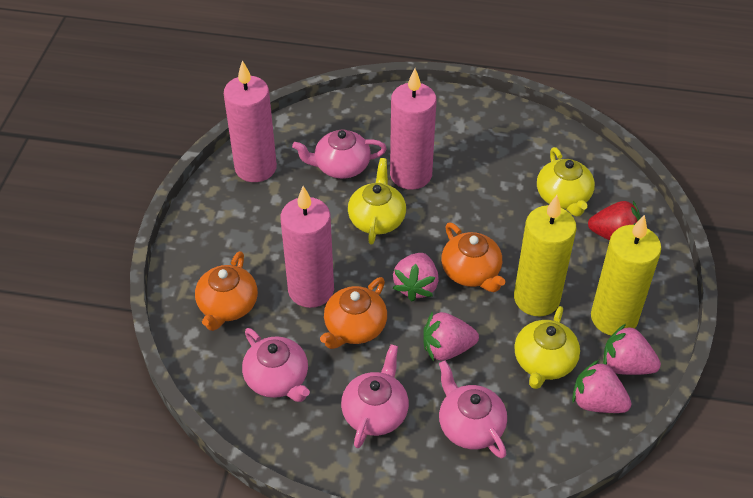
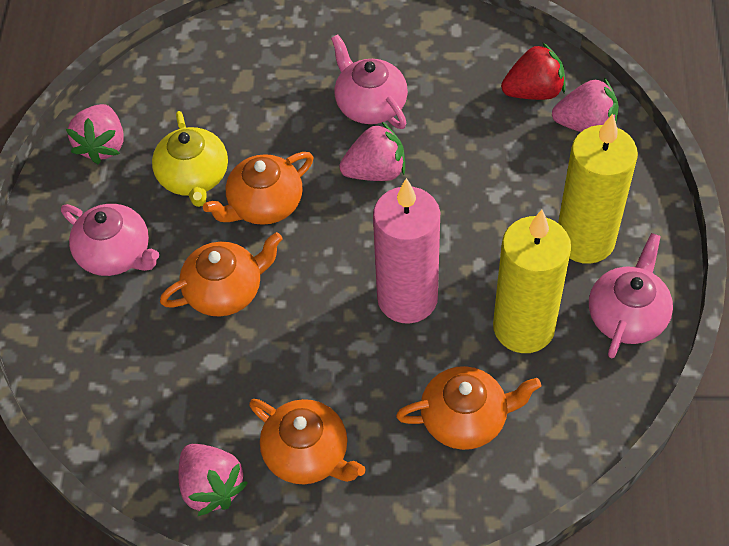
orange teapot: 3 -> 4
pink candle: 3 -> 1
pink teapot: 4 -> 3
yellow teapot: 3 -> 1

